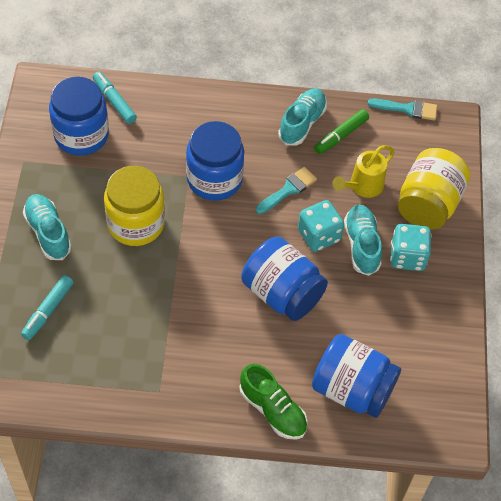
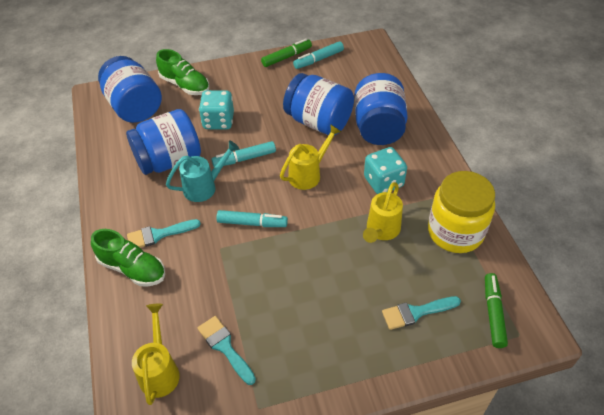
green marker: 1 -> 2
green shoe: 1 -> 2
turquoise brush: 2 -> 3
turquoise marker: 2 -> 3
turquoise shoe: 3 -> 0
turquoise watering can: 0 -> 1
yellow jar: 2 -> 1
yellow watering can: 1 -> 3

